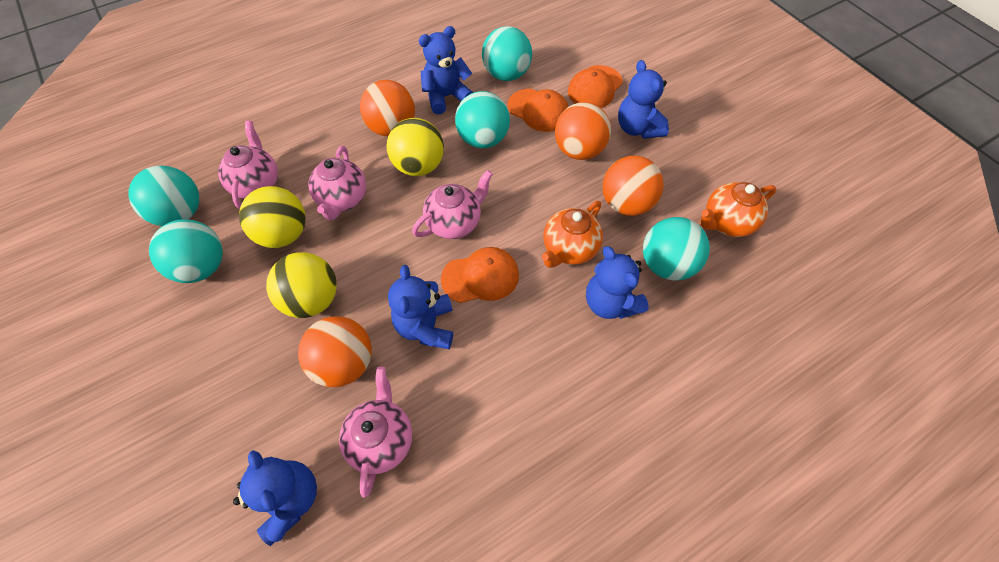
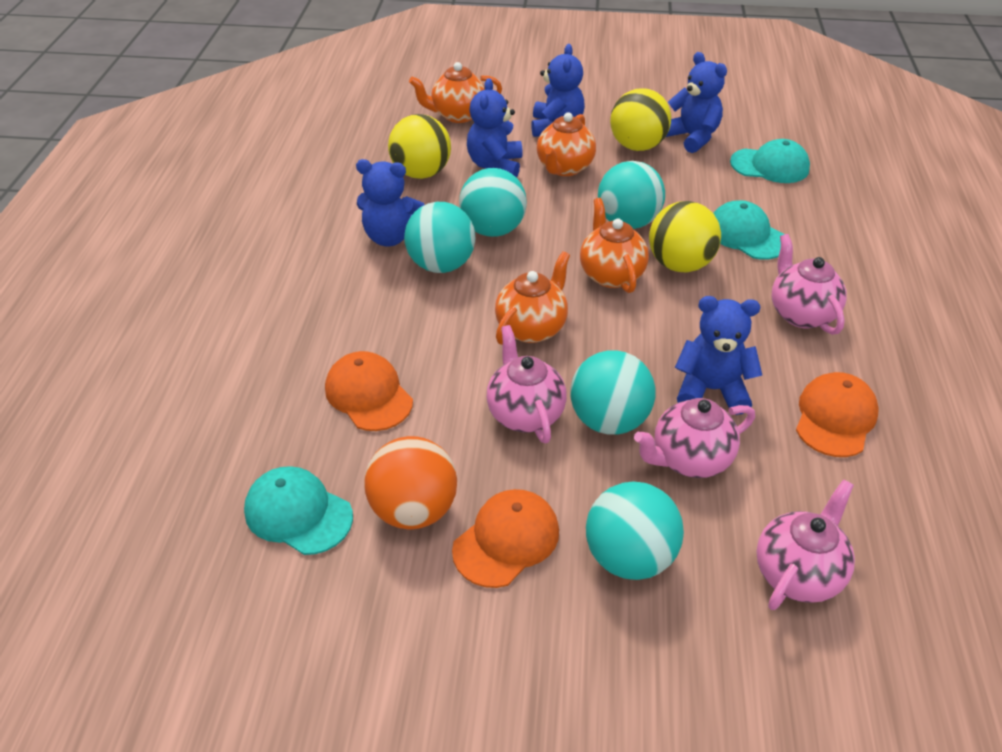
orange ball: 4 -> 1
orange teapot: 2 -> 4
turquoise cap: 0 -> 3

